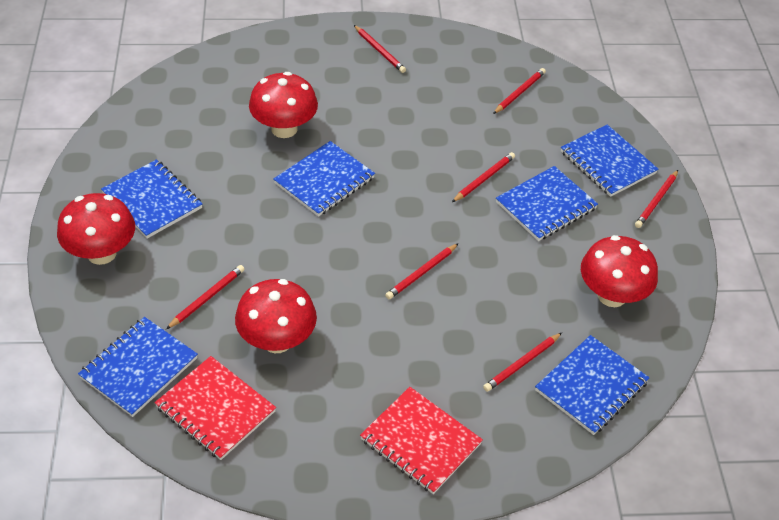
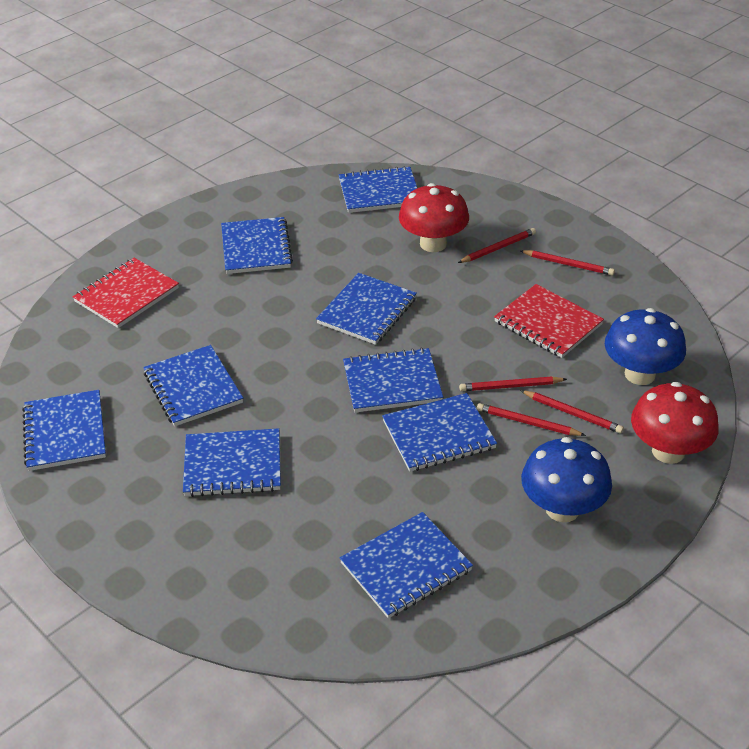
blue mushroom: 0 -> 2
blue notebook: 6 -> 9
red mushroom: 4 -> 2
red pencil: 7 -> 5

